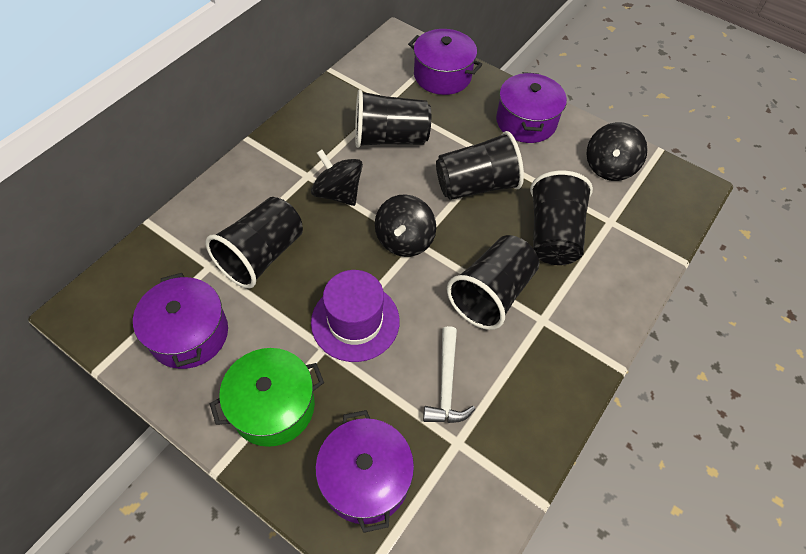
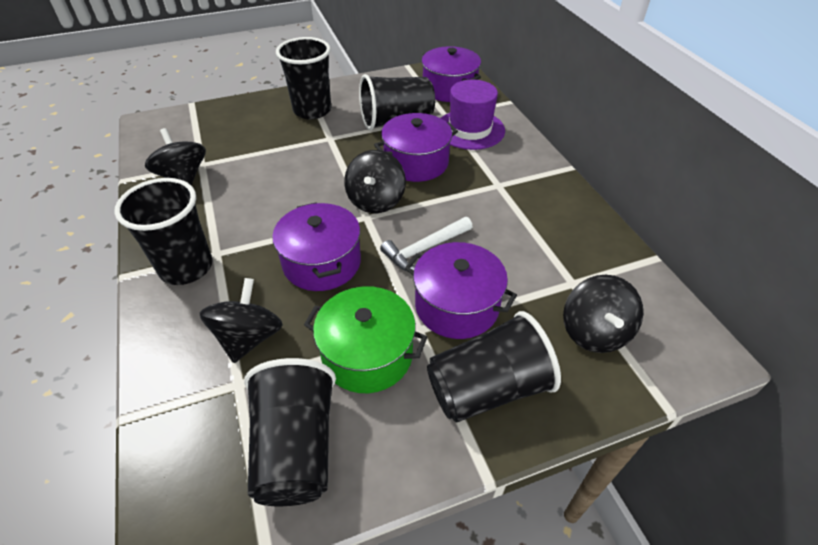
black spinning top: 3 -> 4

